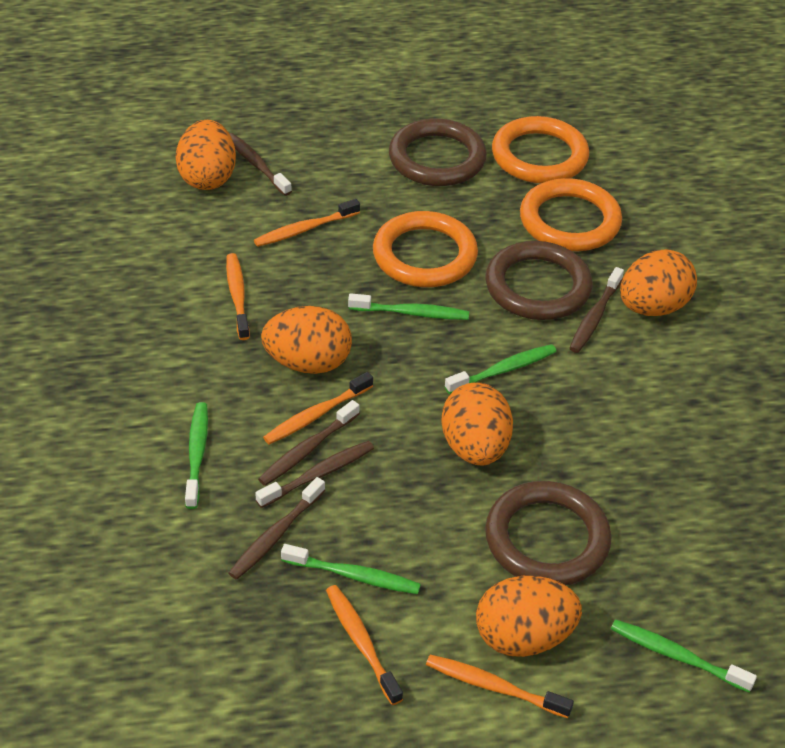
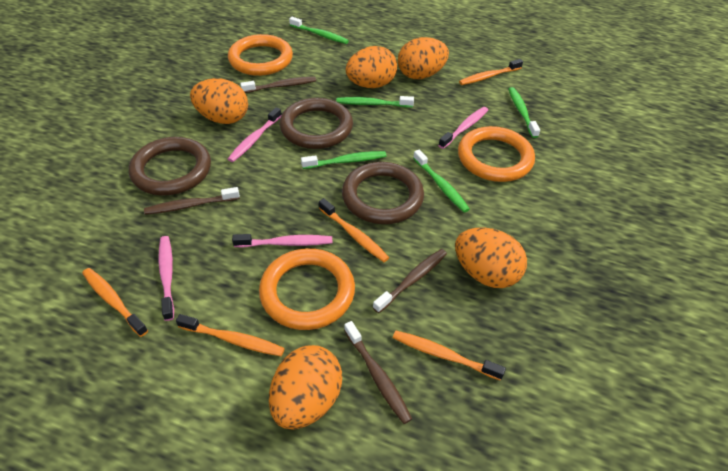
brown toothbrush: 5 -> 4
pink toothbrush: 0 -> 4

